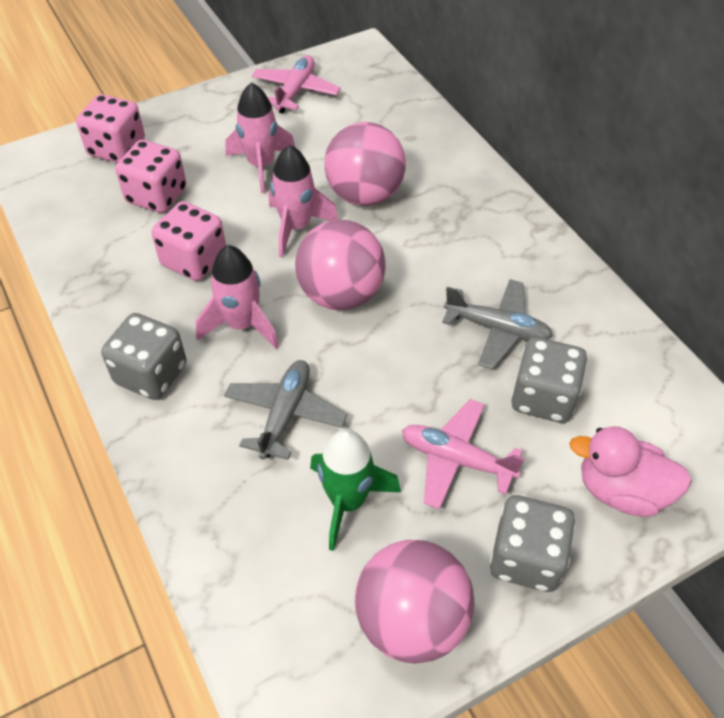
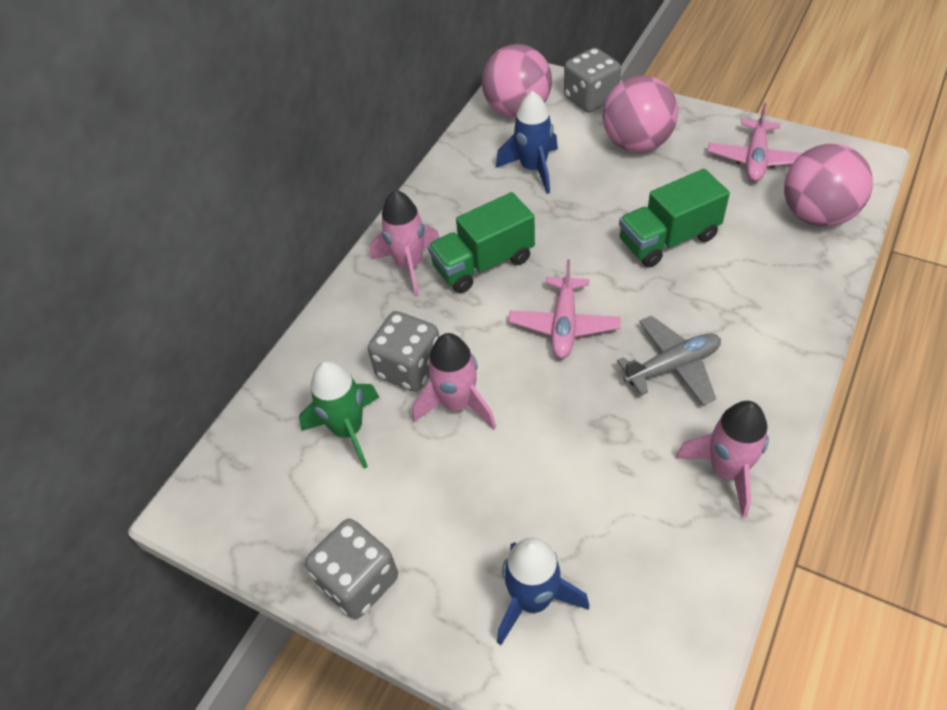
blue rocket: 0 -> 2
green truck: 0 -> 2
grey plane: 2 -> 1
pink dice: 3 -> 0
pink duck: 1 -> 0

